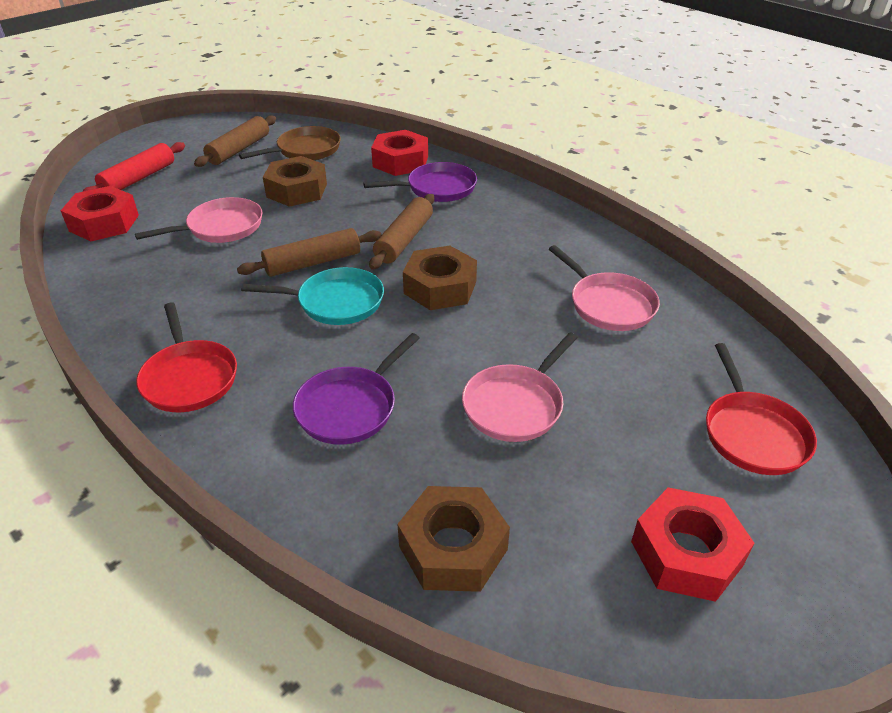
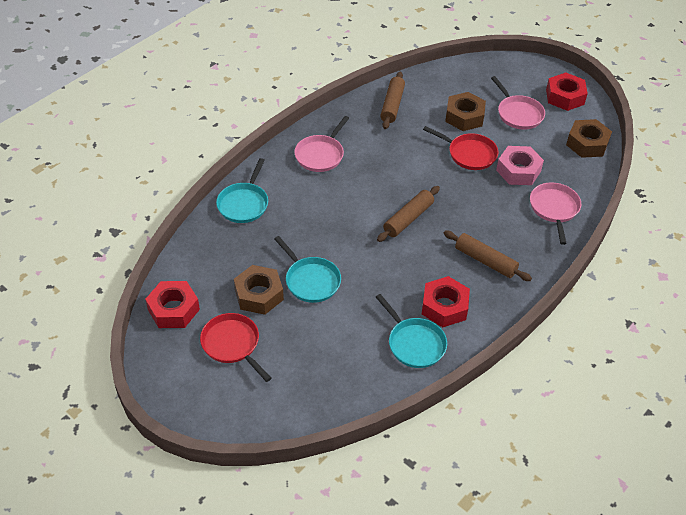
brown pan: 1 -> 0
pink nut: 0 -> 1
purple pan: 2 -> 0
red rolling pin: 1 -> 0
turquoise pan: 1 -> 3

